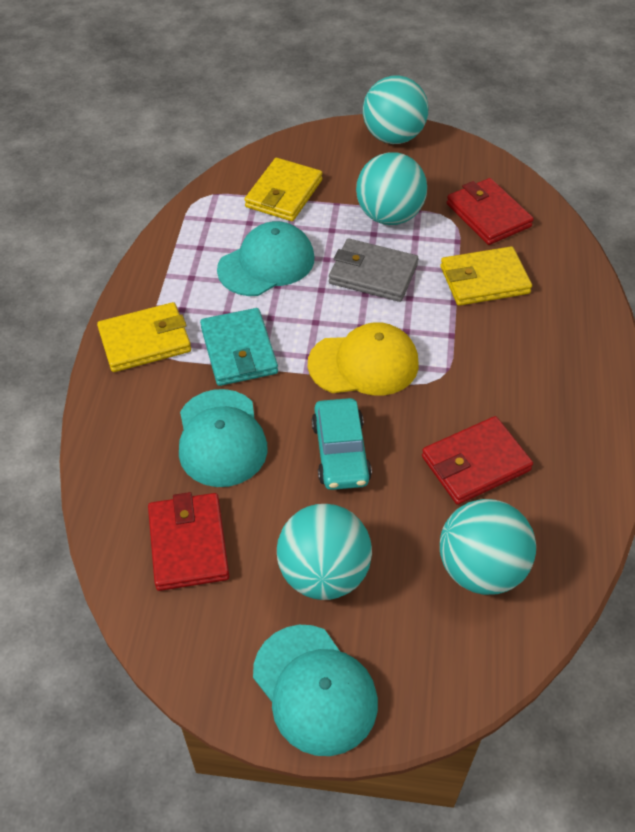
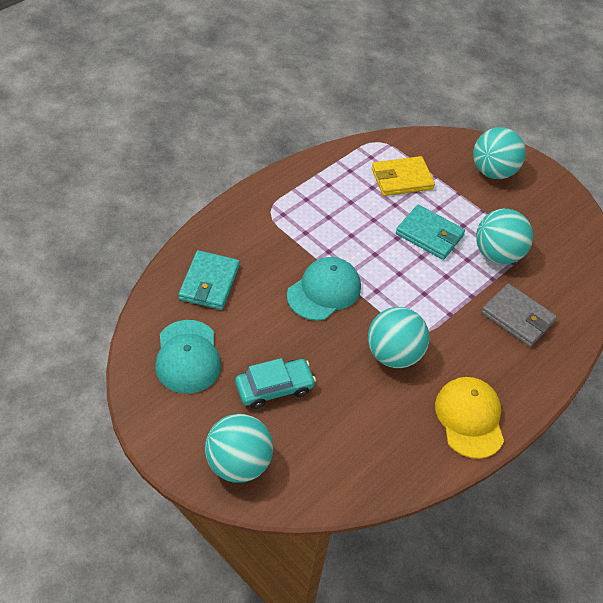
red wallet: 3 -> 0
turquoise cap: 3 -> 2
turquoise wallet: 1 -> 2
yellow wallet: 3 -> 1

